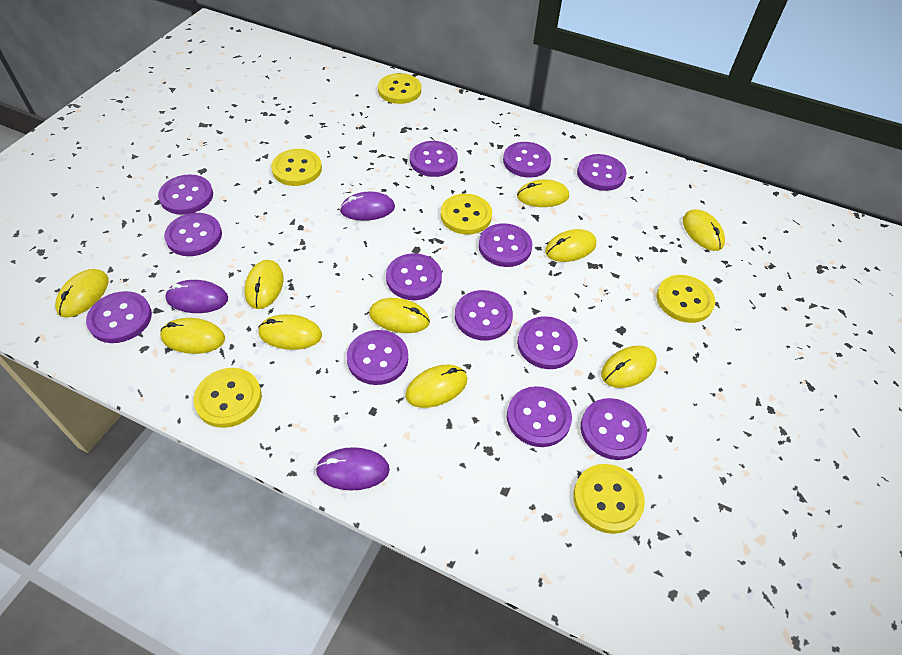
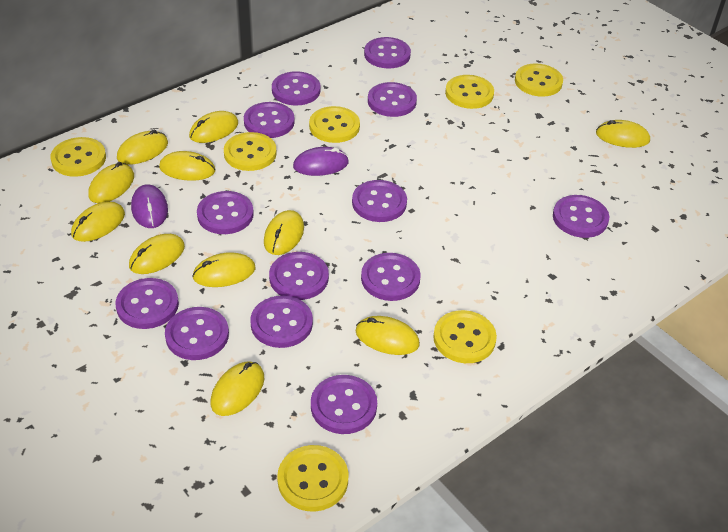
purple mouse: 3 -> 2
yellow button: 6 -> 7
yellow mouse: 10 -> 11

